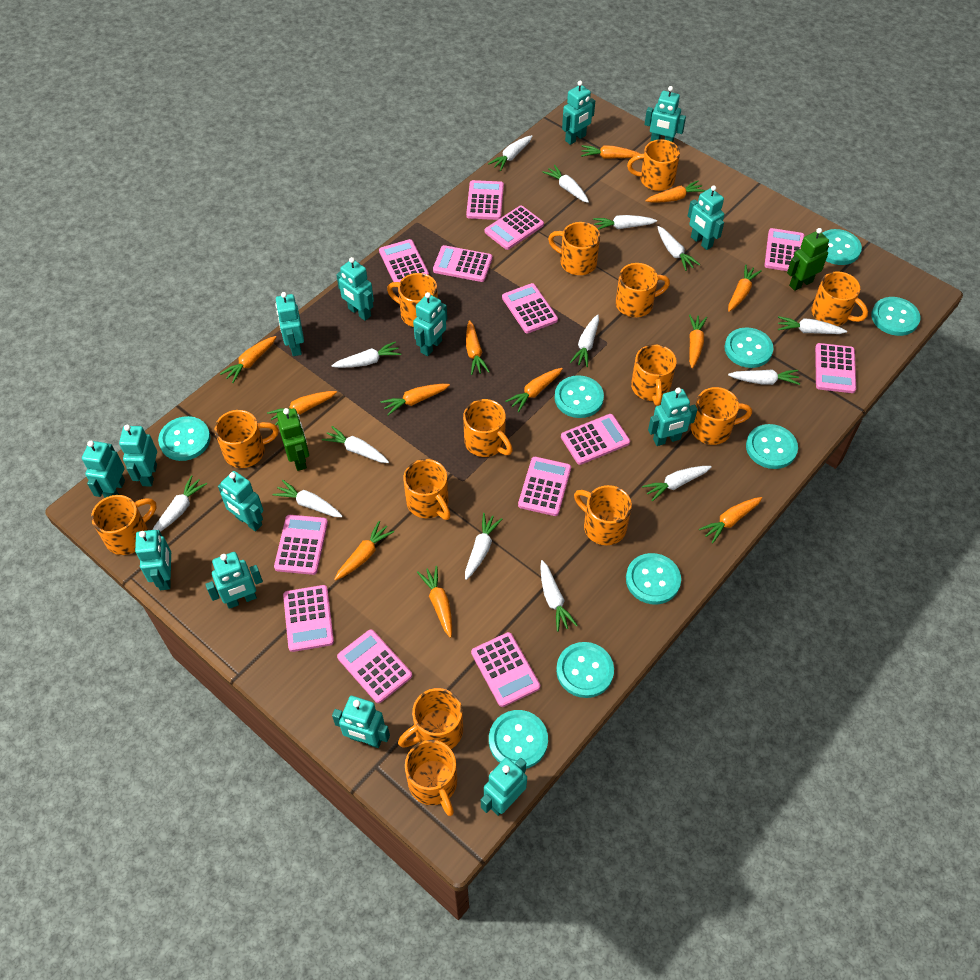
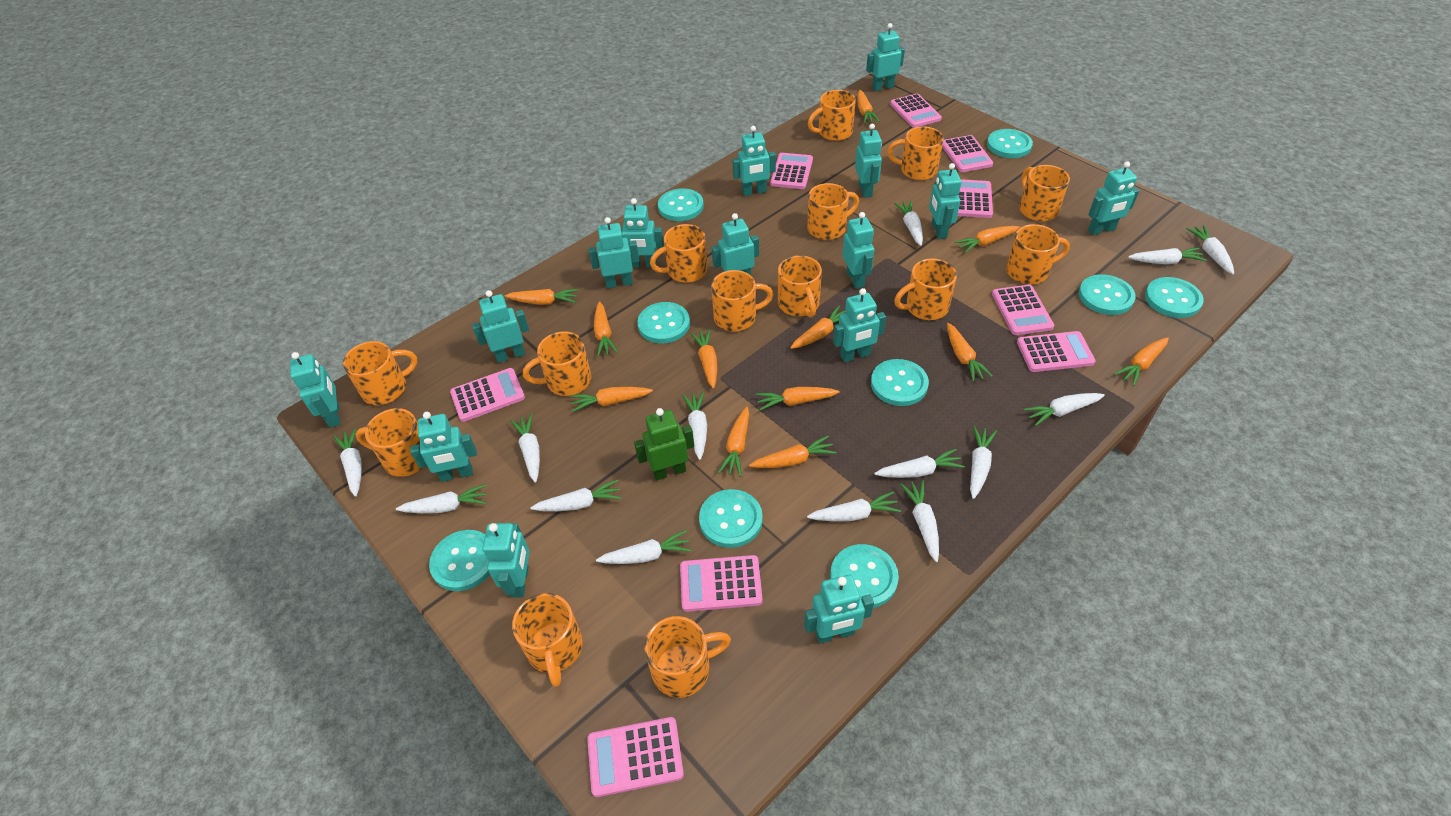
green robot: 2 -> 1
pink calculator: 13 -> 9
turquoise robot: 14 -> 15

